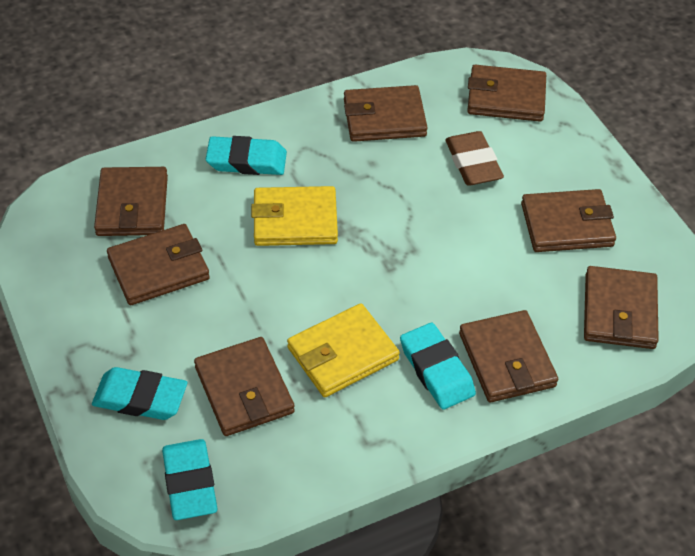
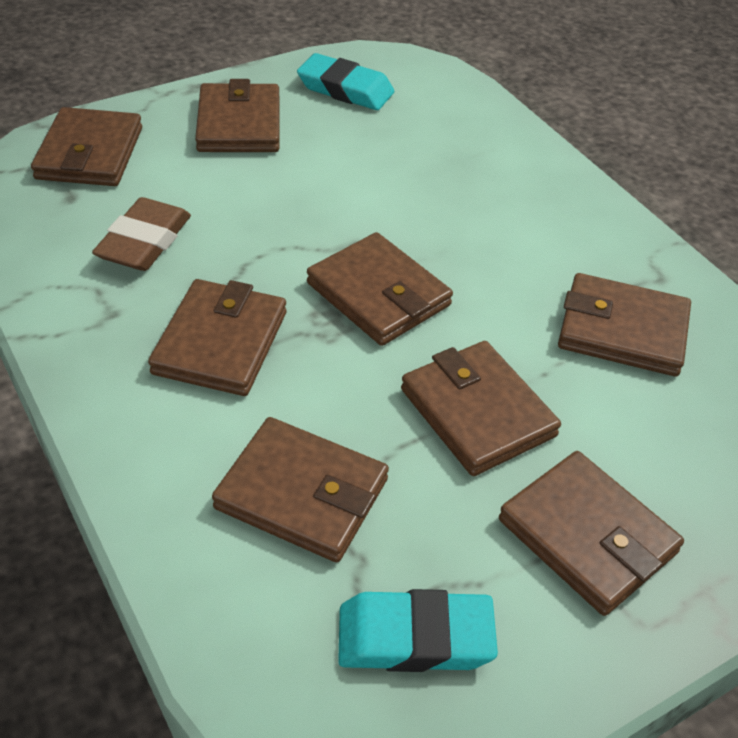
turquoise eraser: 4 -> 2
yellow wallet: 2 -> 0

